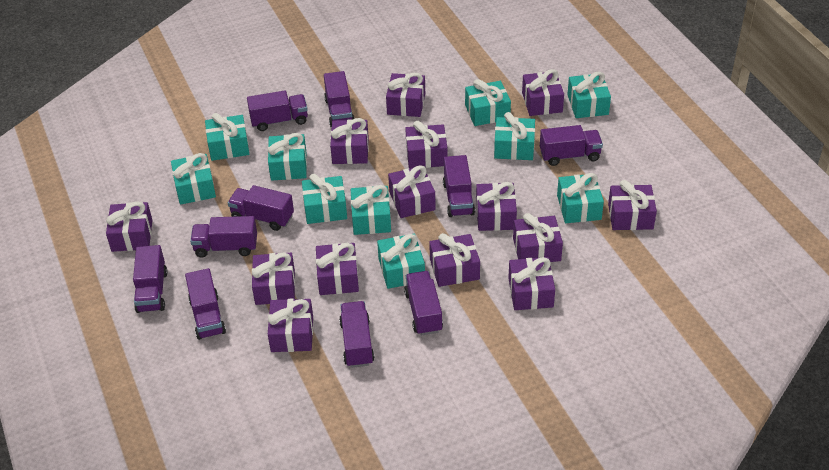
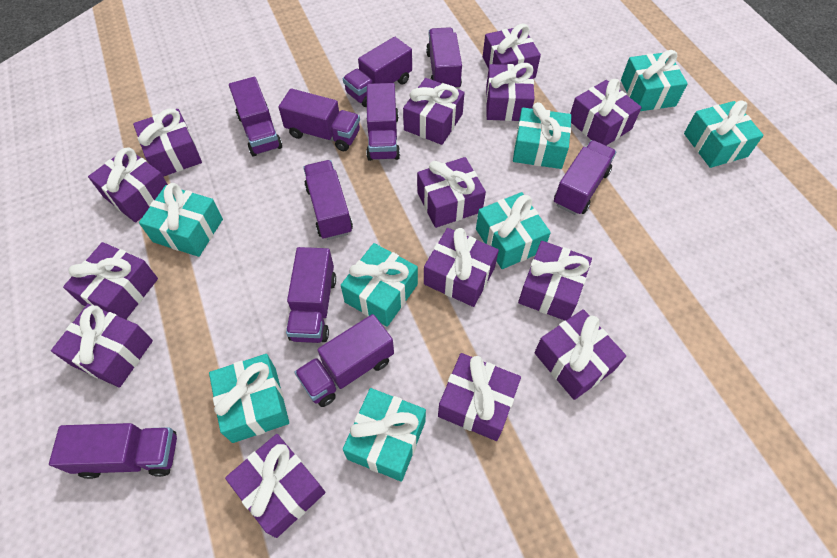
turquoise gift: 10 -> 8

